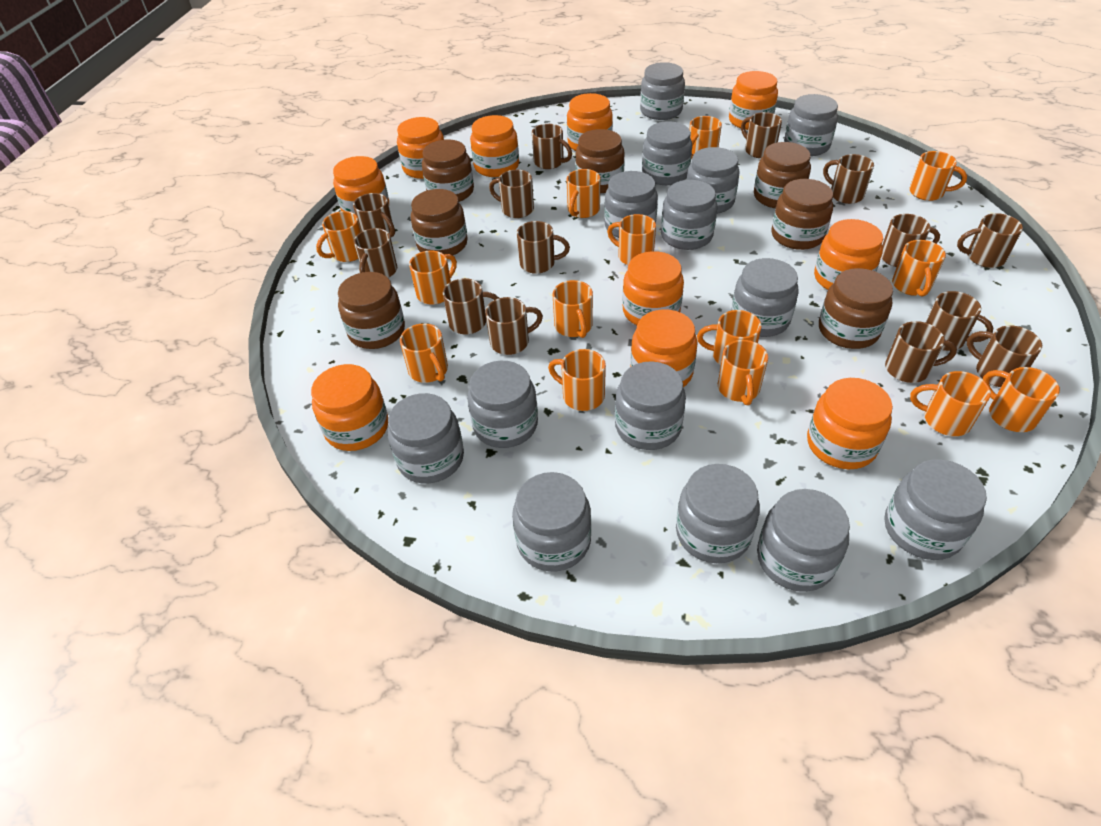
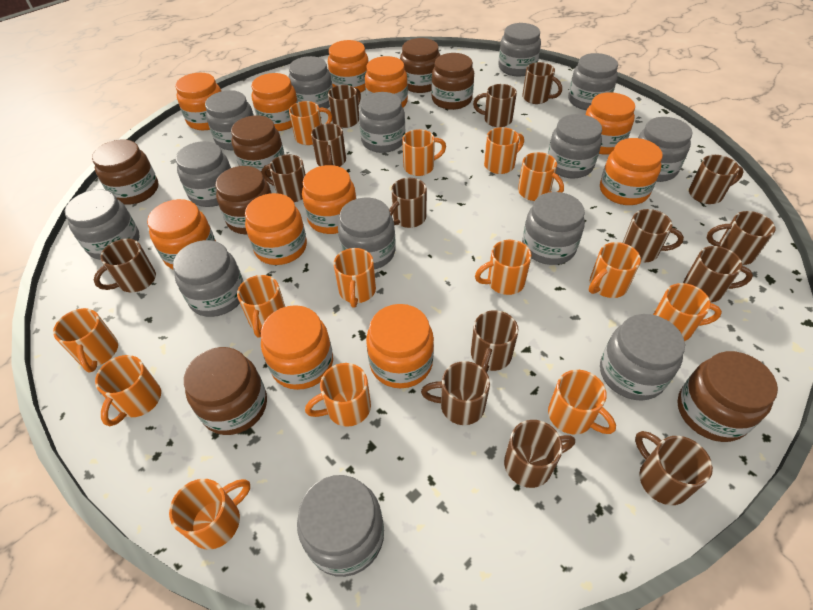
brown mug: 14 -> 15
orange jar: 10 -> 11

